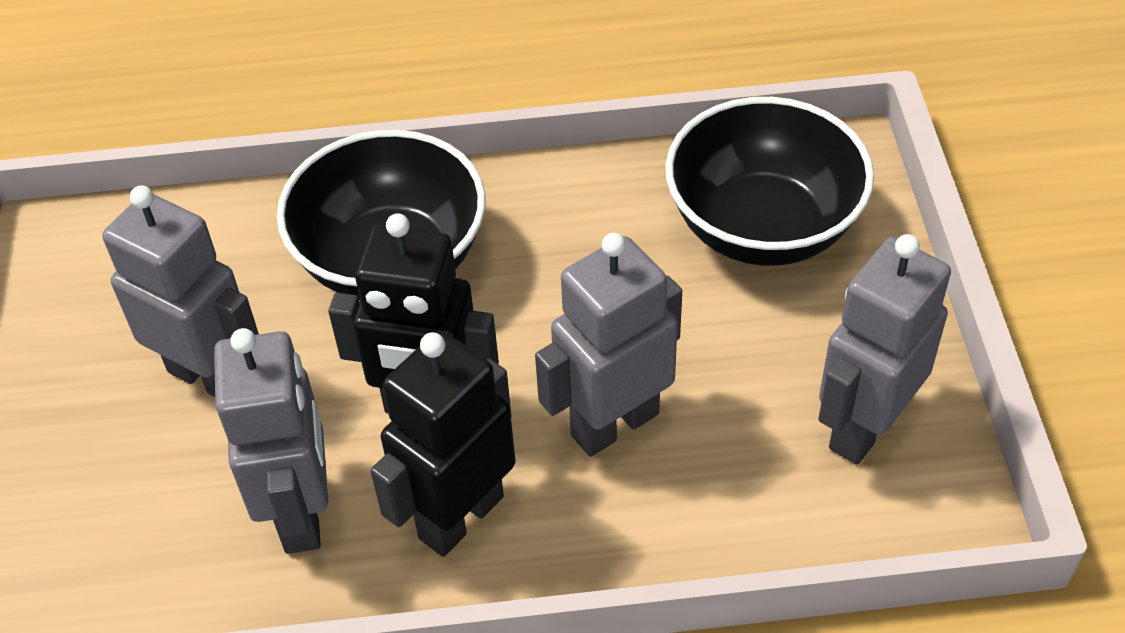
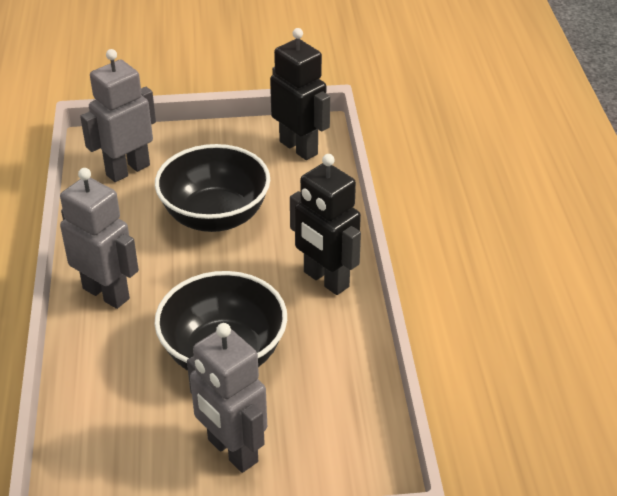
grey robot: 4 -> 3

